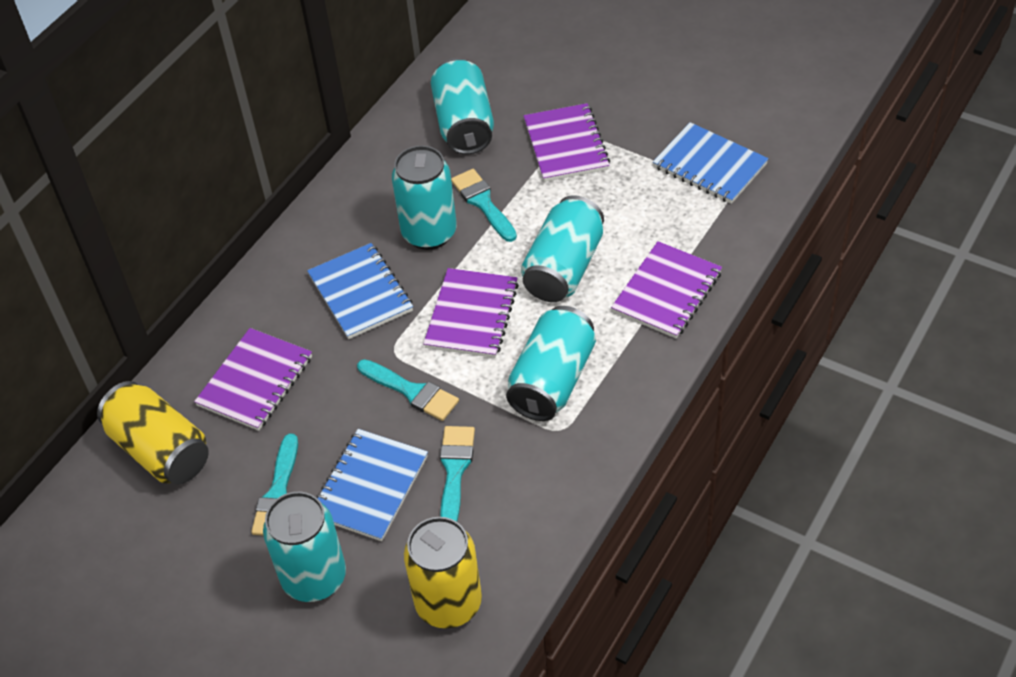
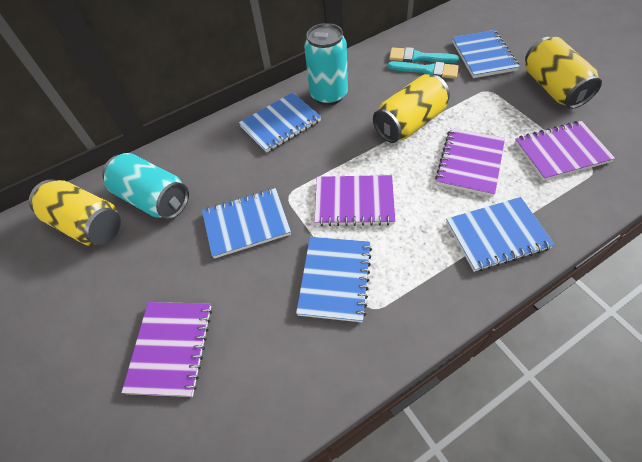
blue notebook: 3 -> 5
turquoise brush: 4 -> 2
turquoise can: 5 -> 2
yellow can: 2 -> 3

